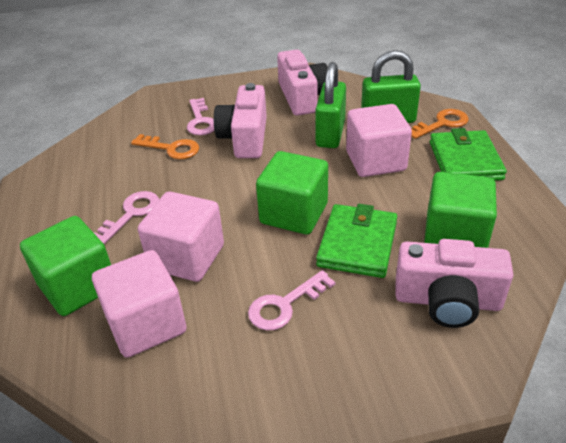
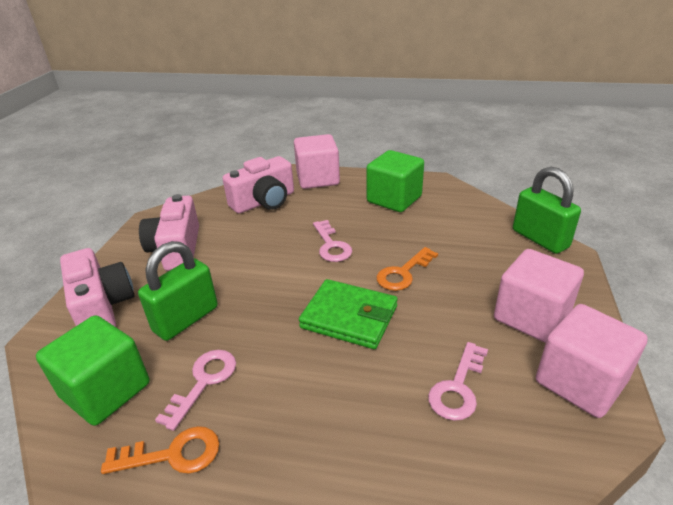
green cube: 3 -> 2
green wallet: 2 -> 1

